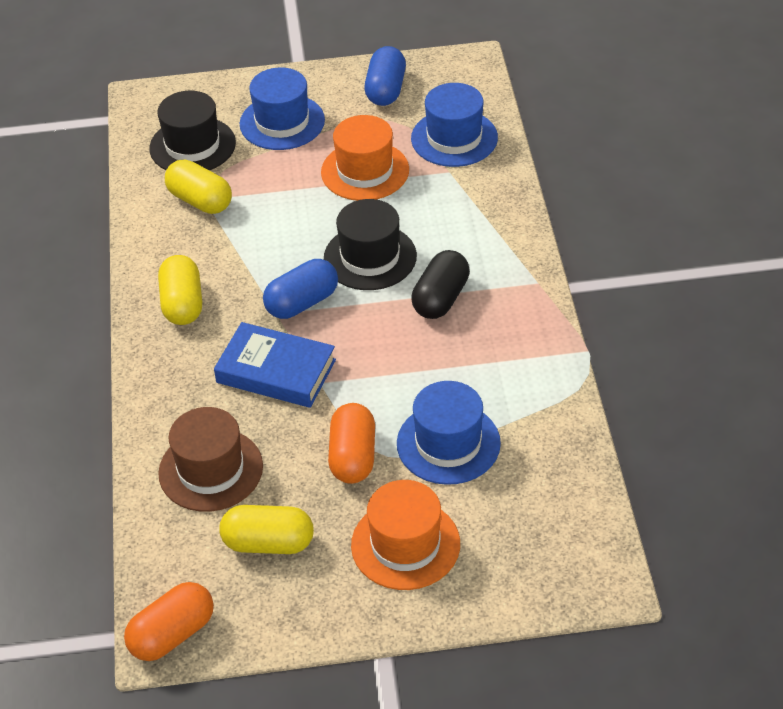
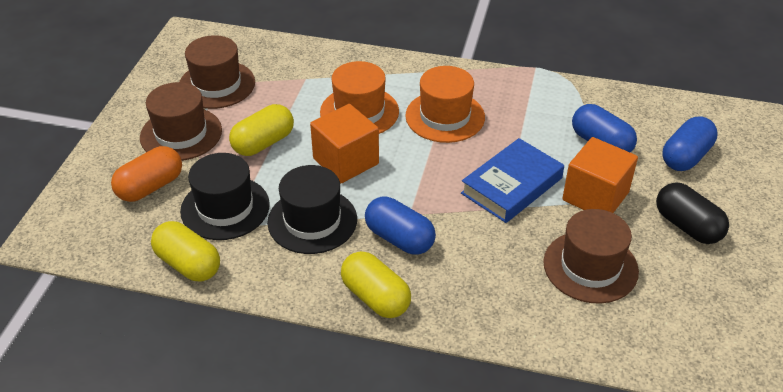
blue capsule: 2 -> 3
blue hat: 3 -> 0
brown hat: 1 -> 3
orange capsule: 2 -> 1
orange cube: 0 -> 2

